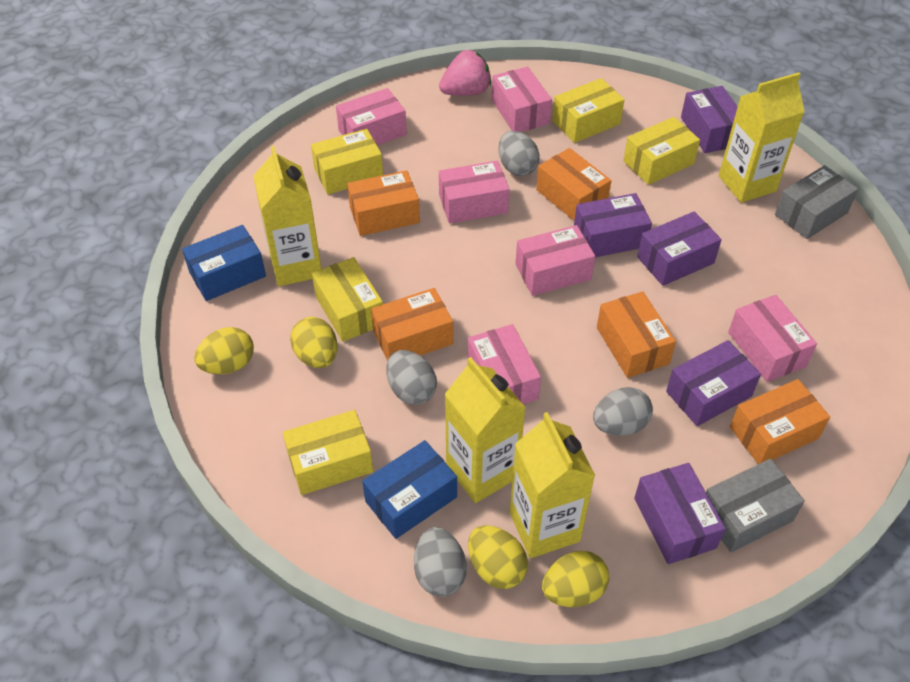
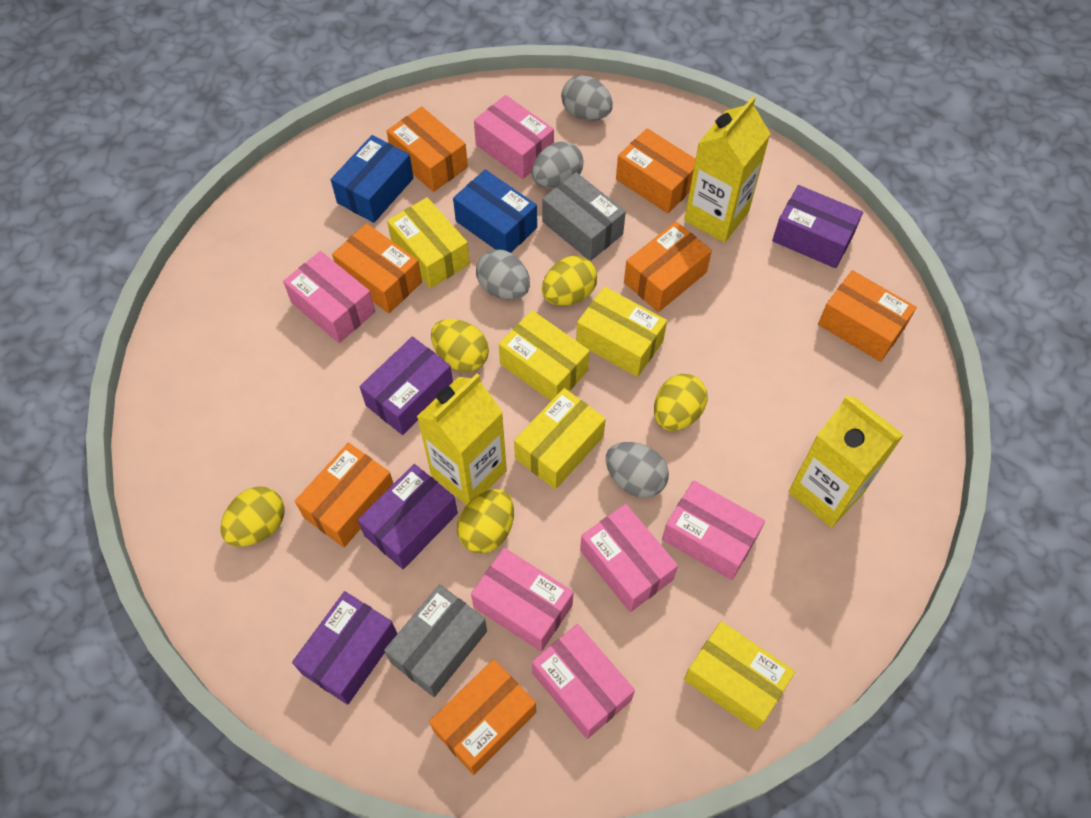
orange box: 5 -> 7
pink strawberry: 1 -> 0
purple box: 5 -> 4
yellow carton: 4 -> 3
yellow egg: 4 -> 5

